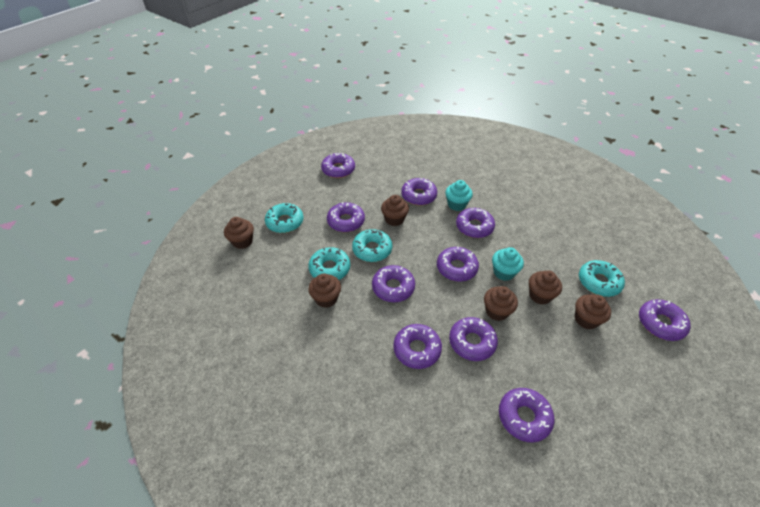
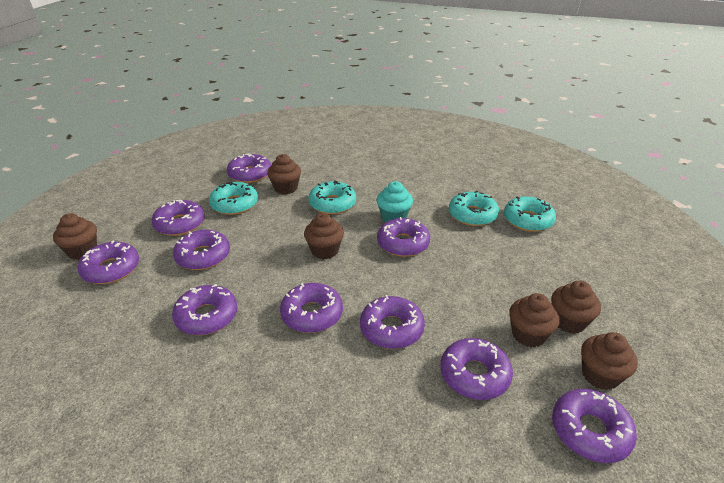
turquoise cupcake: 2 -> 1

